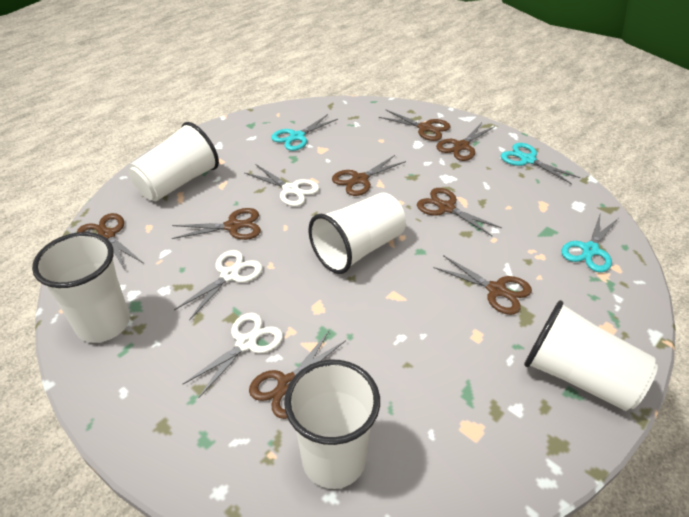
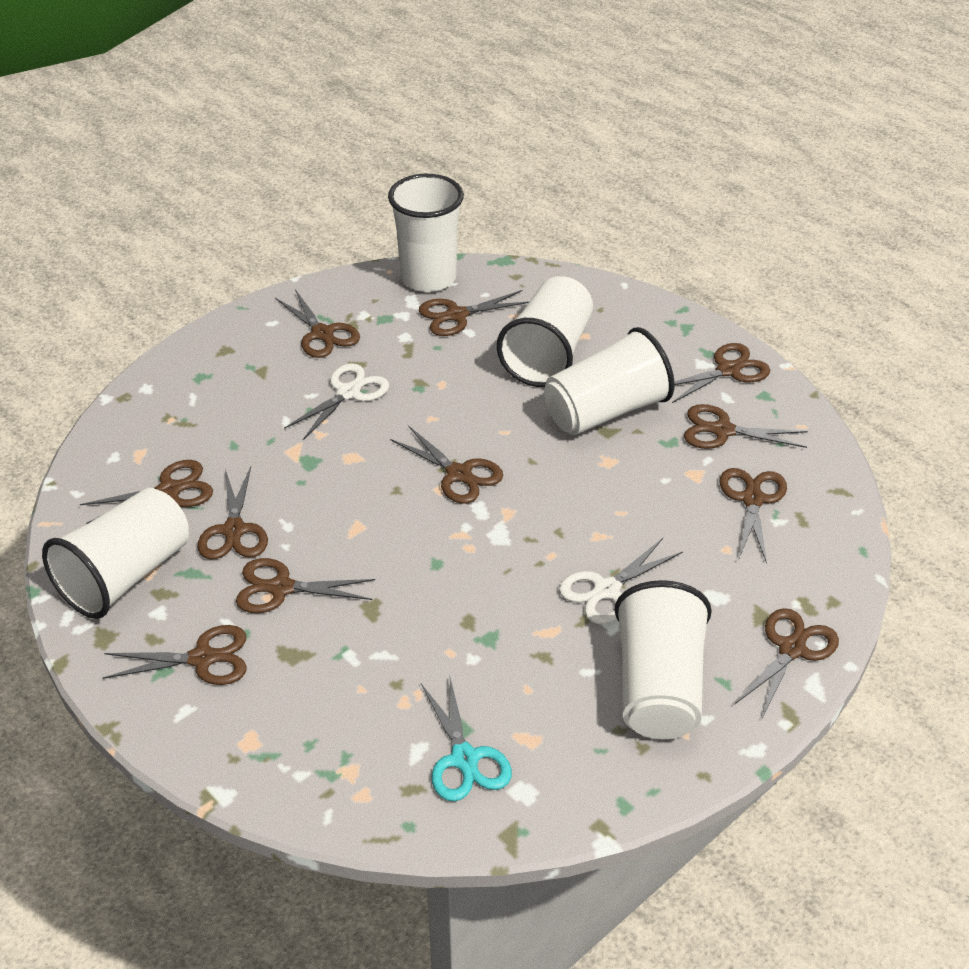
brown scissors: 8 -> 11
turquoise scissors: 3 -> 1
white scissors: 3 -> 2

